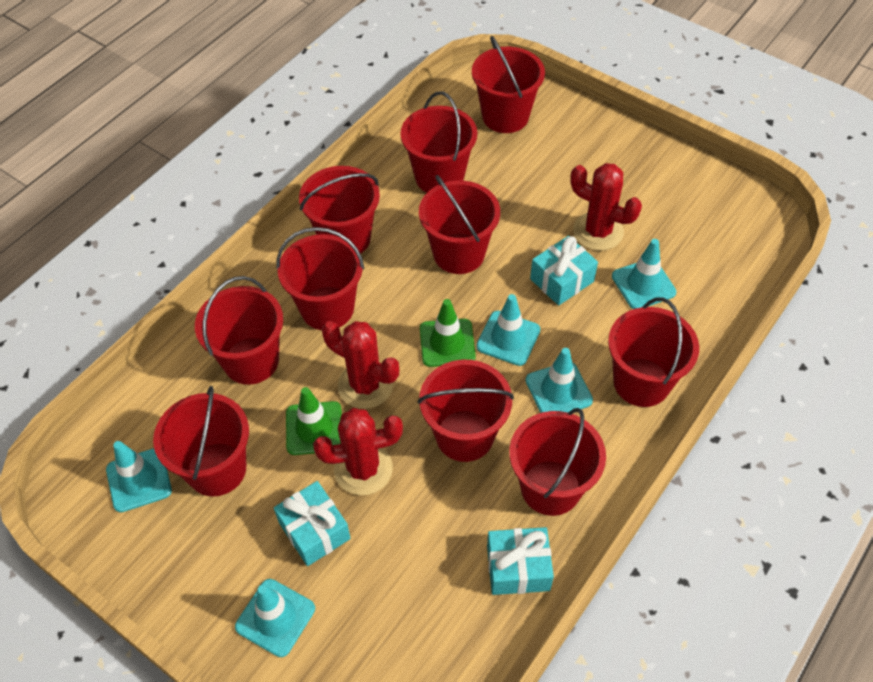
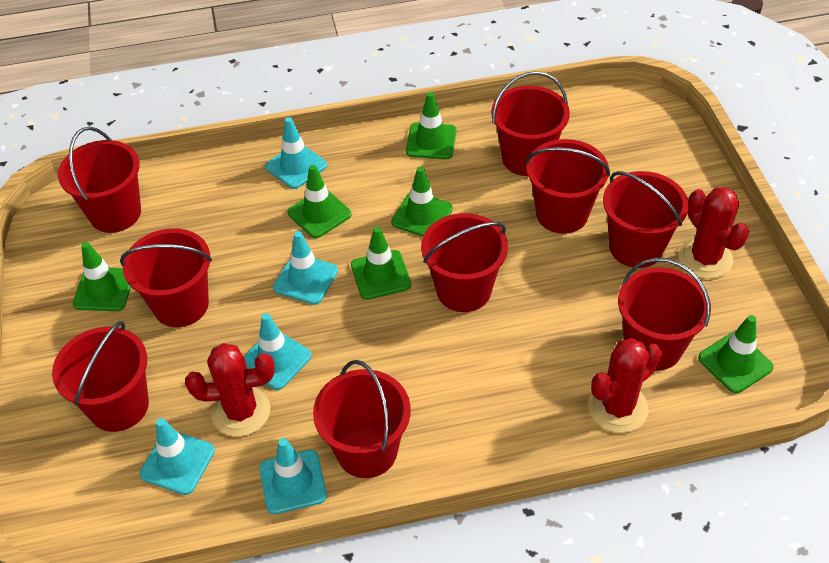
green traffic cone: 2 -> 6
red bucket: 10 -> 9
turquoise gift: 3 -> 0

